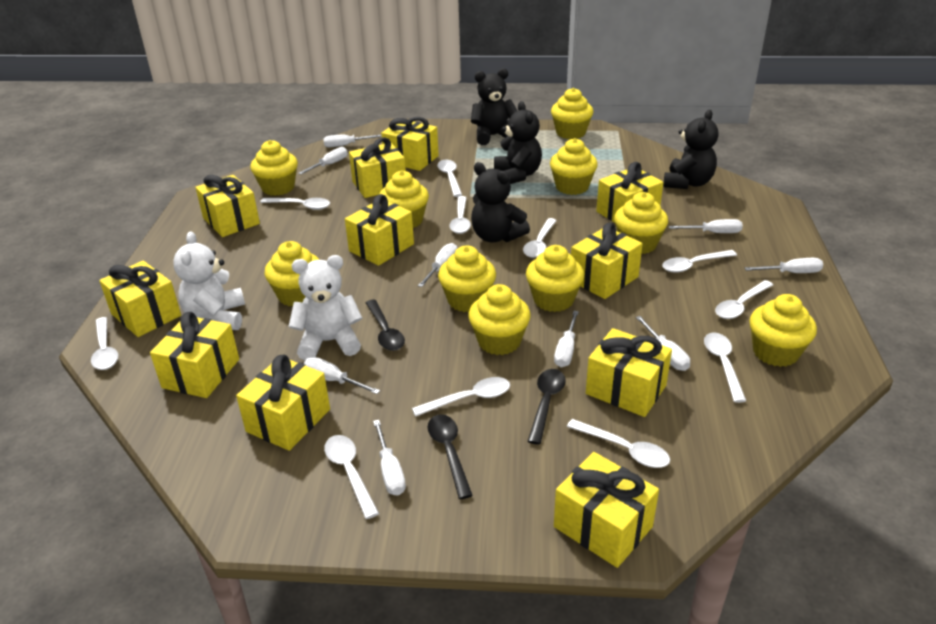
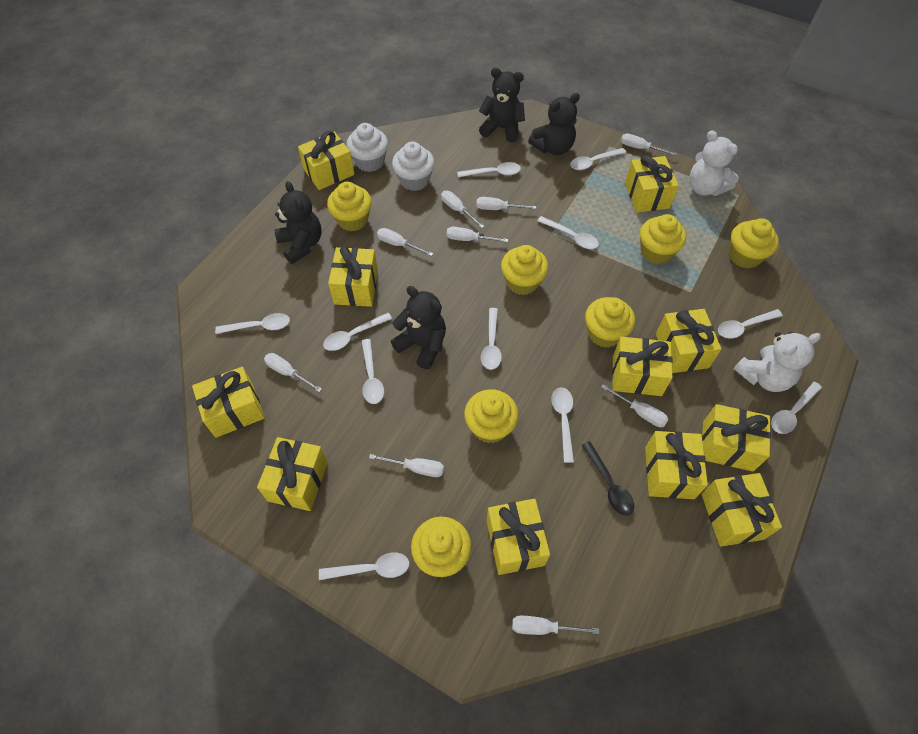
black spoon: 3 -> 1
white cupcake: 0 -> 2
yellow cupcake: 10 -> 7

